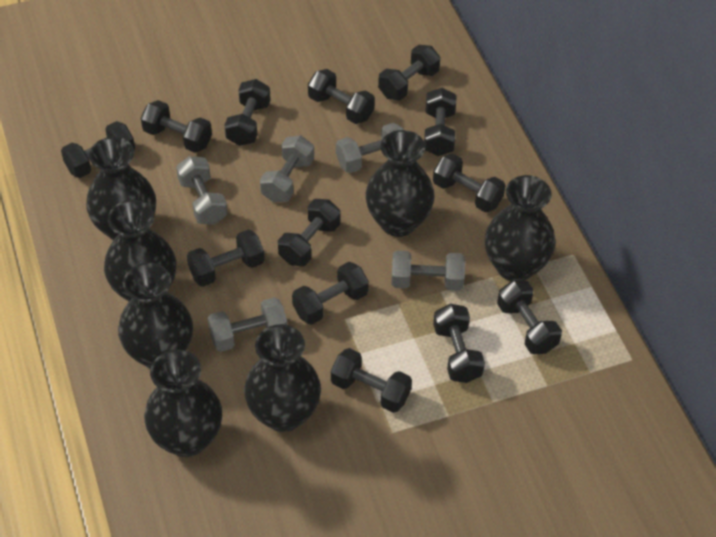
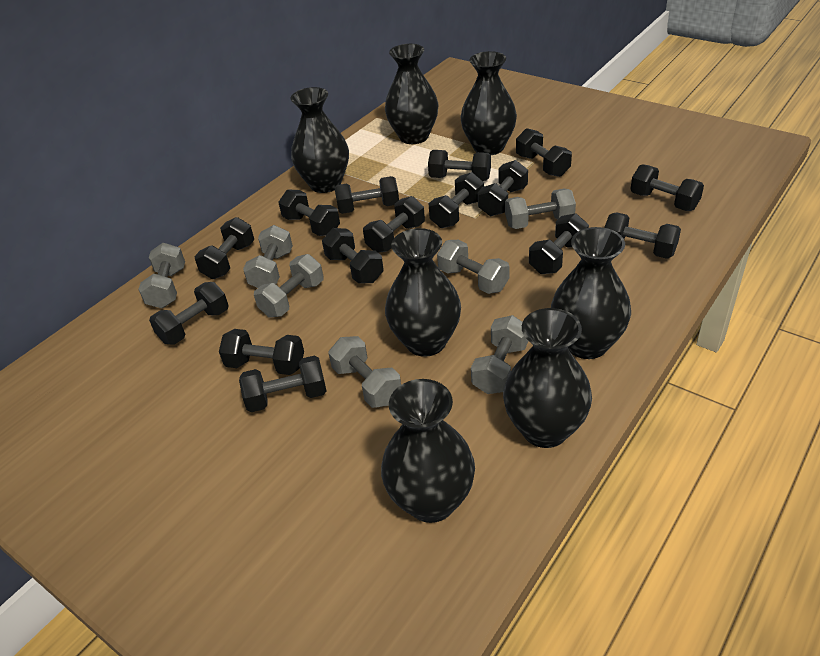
black dumbbell: 13 -> 15
grey dumbbell: 5 -> 7

